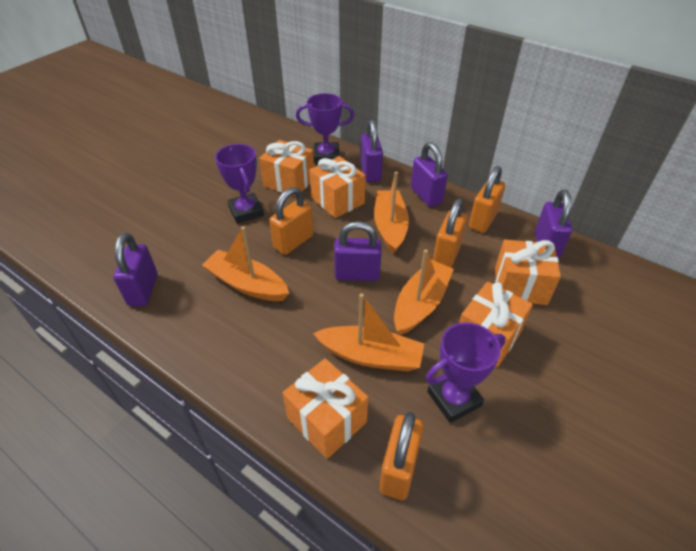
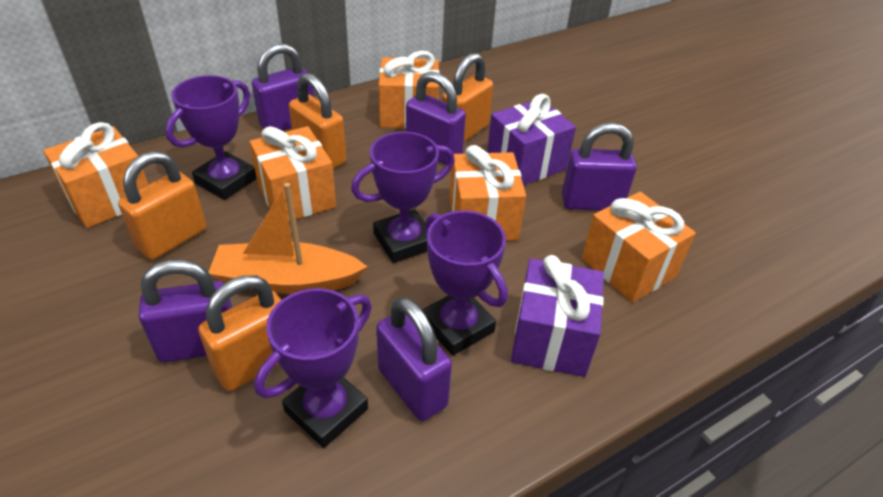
orange boat: 4 -> 1
purple gift: 0 -> 2
purple trophy: 3 -> 4

